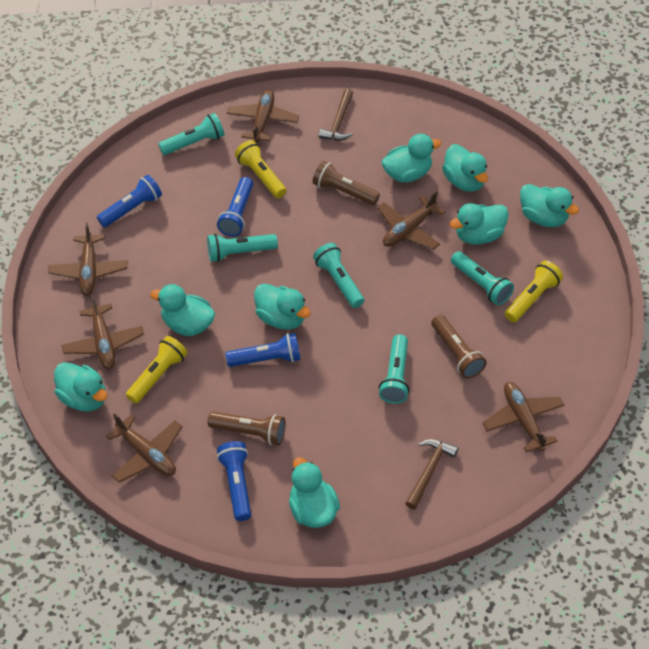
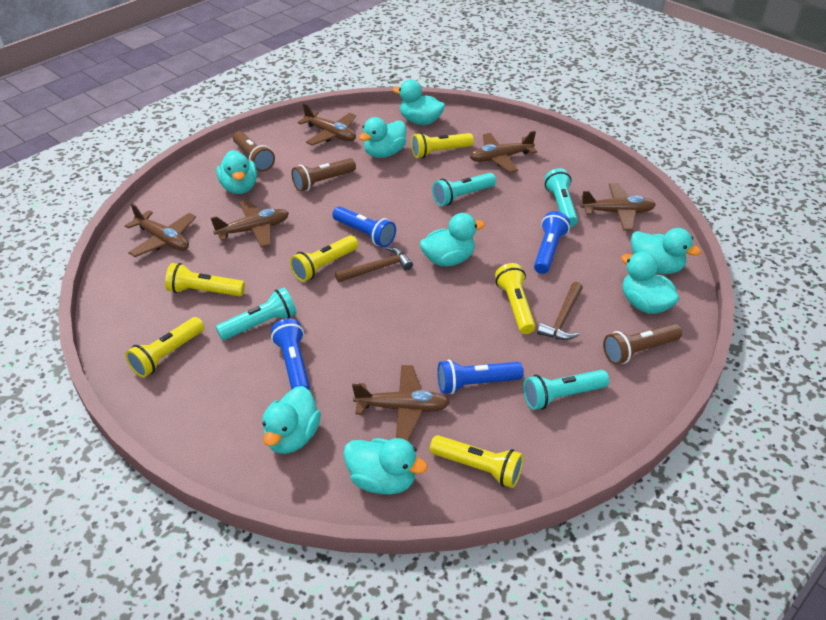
turquoise flashlight: 5 -> 4
yellow flashlight: 3 -> 6

